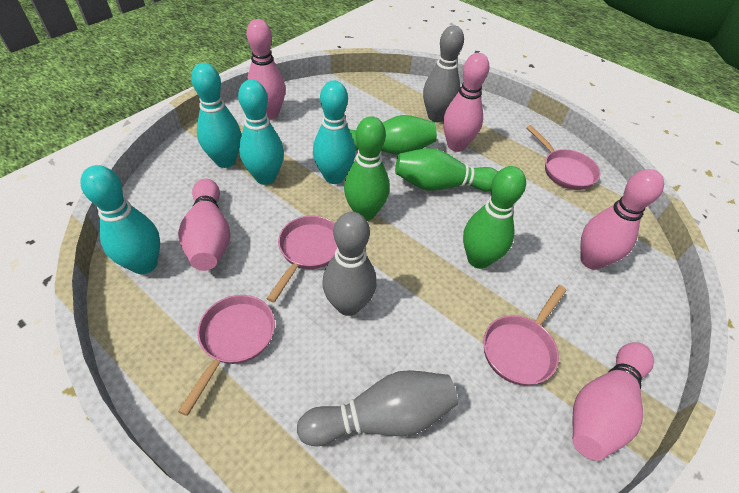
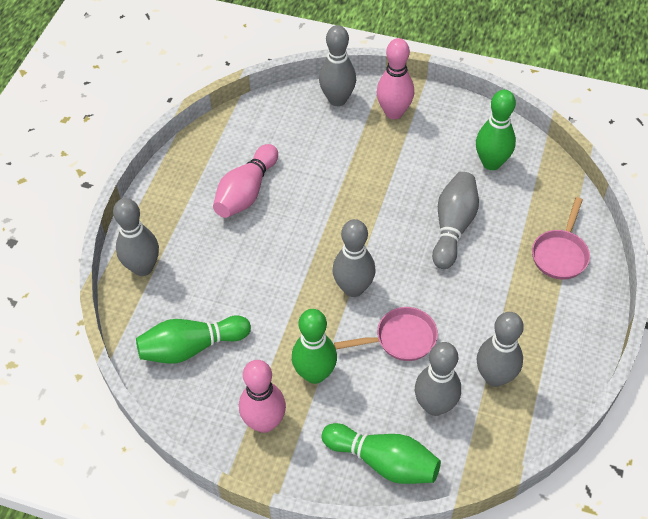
grey bowling pin: 3 -> 6
pink bowling pin: 5 -> 3
pink pan: 4 -> 2
turquoise bowling pin: 4 -> 0

